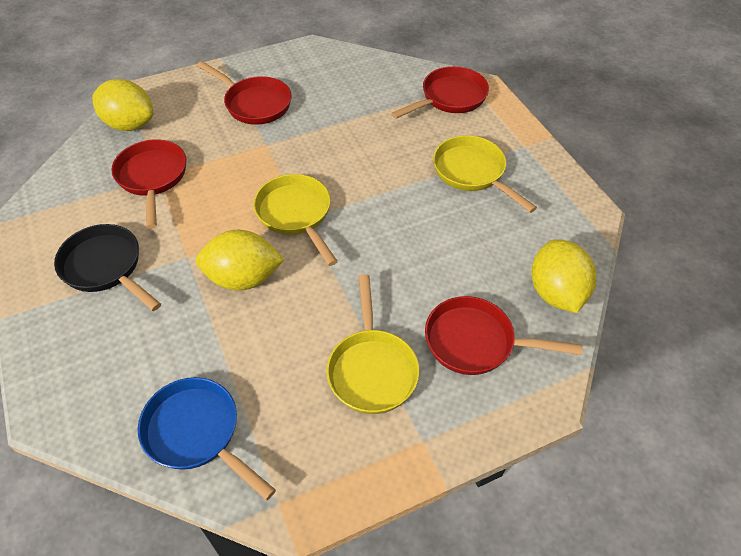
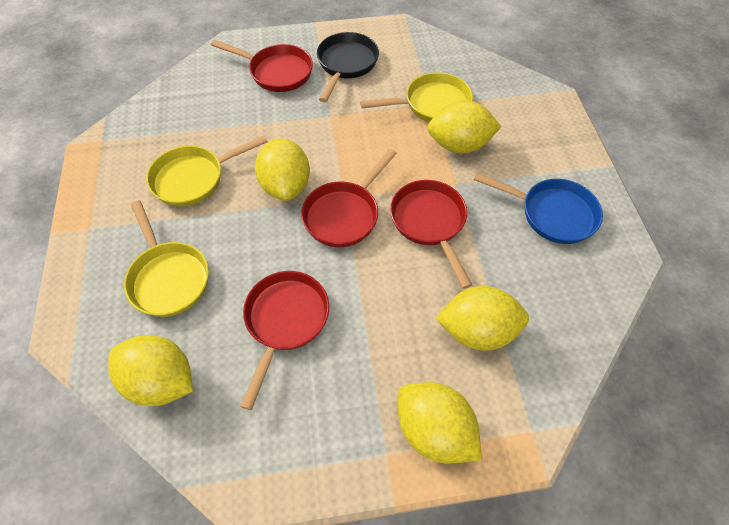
yellow lemon: 3 -> 5

